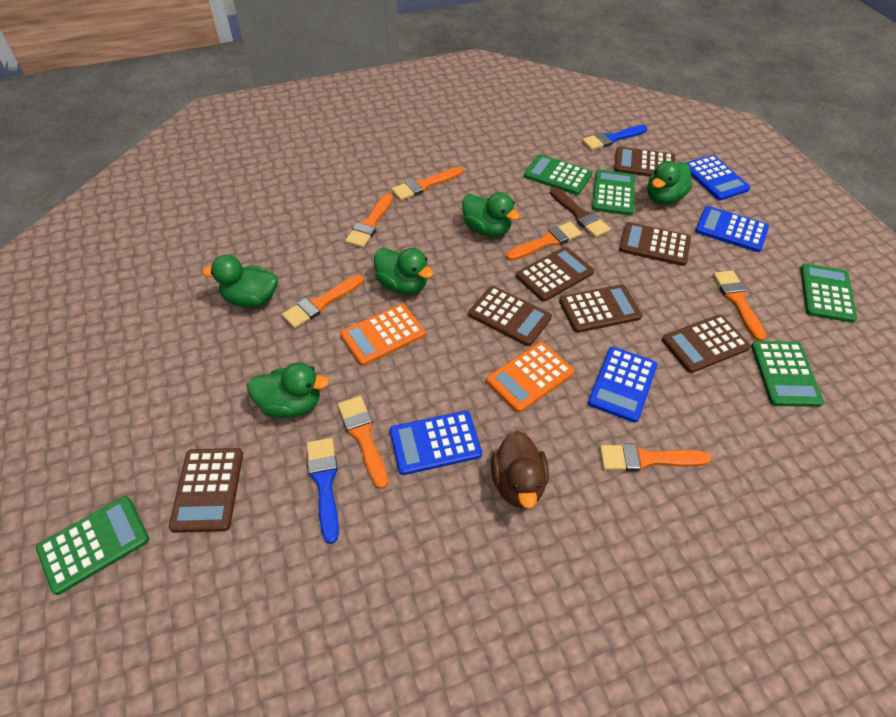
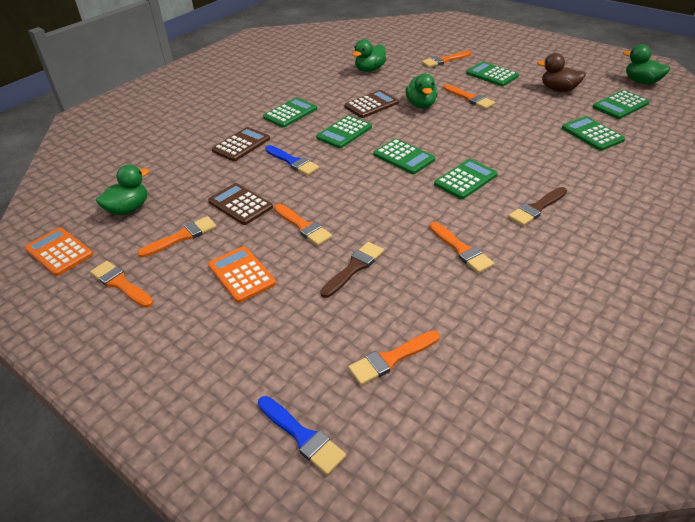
blue calculator: 4 -> 0
brown brush: 1 -> 2
brown calculator: 7 -> 3
green calculator: 5 -> 7
green duck: 5 -> 4

